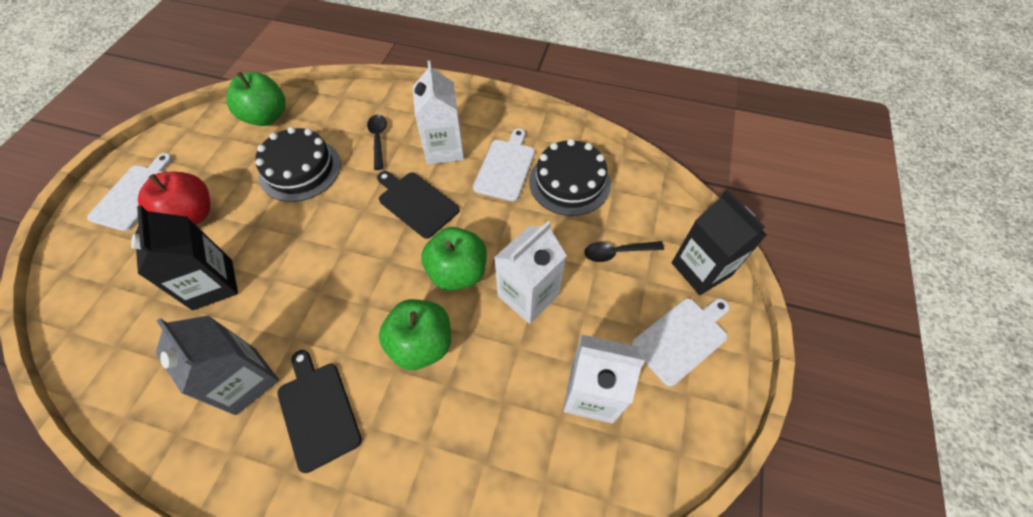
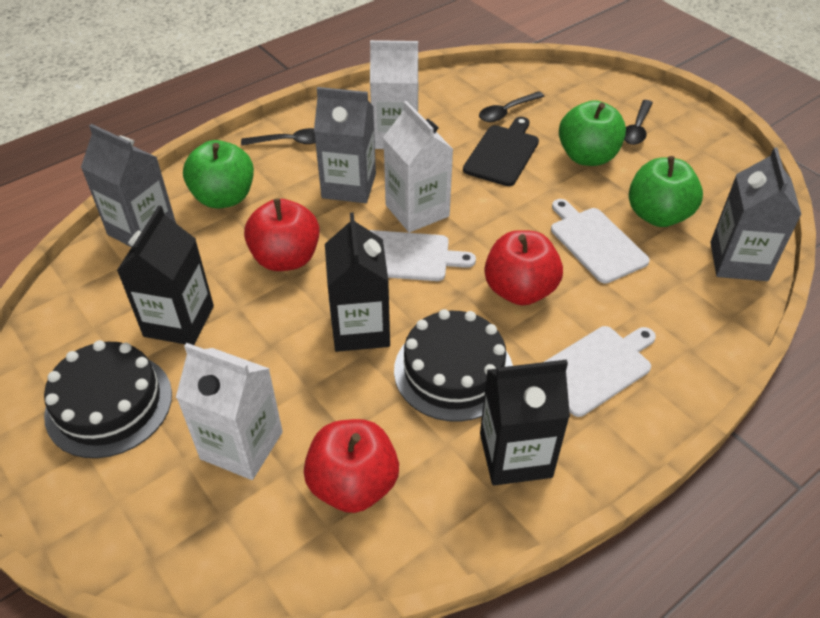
black carton: 2 -> 3
black cutting board: 2 -> 1
black spoon: 2 -> 3
grey carton: 1 -> 3
red apple: 1 -> 3

